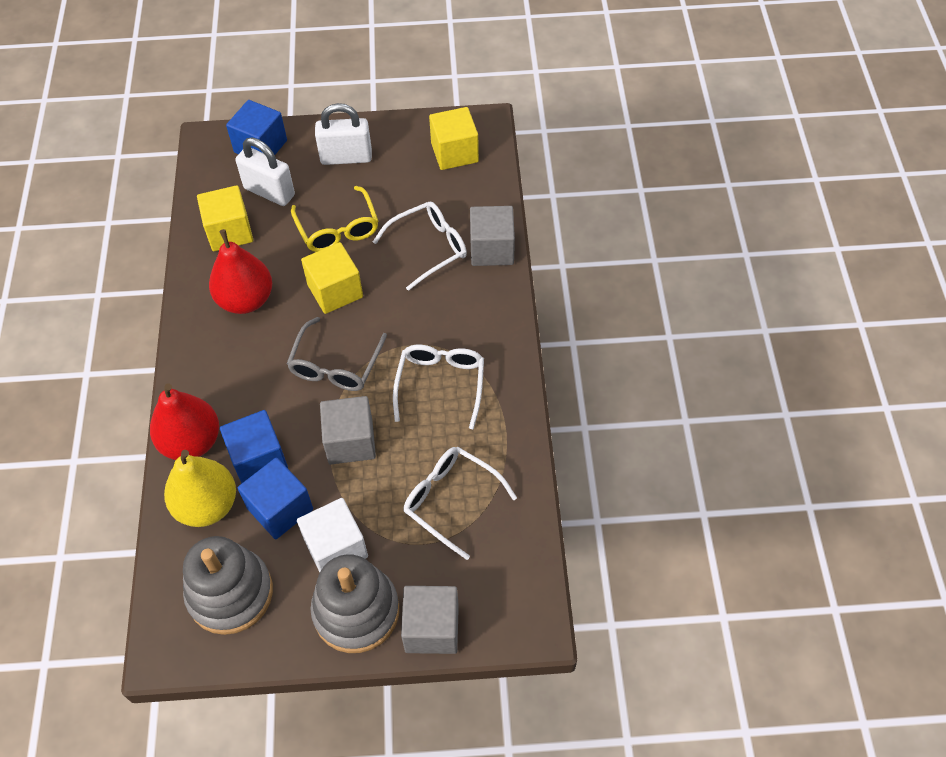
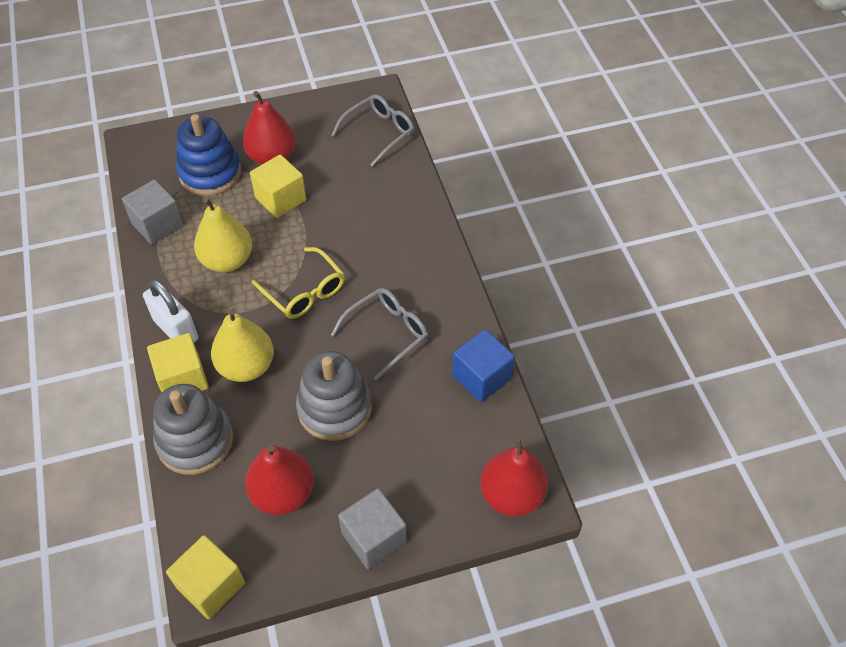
blue cube: 3 -> 1
blue stacking toy: 0 -> 1
grey cube: 3 -> 2
grey glasses: 1 -> 2
red pear: 2 -> 3
white cube: 1 -> 0
white glasses: 3 -> 0
white padlock: 2 -> 1
yellow pear: 1 -> 2

